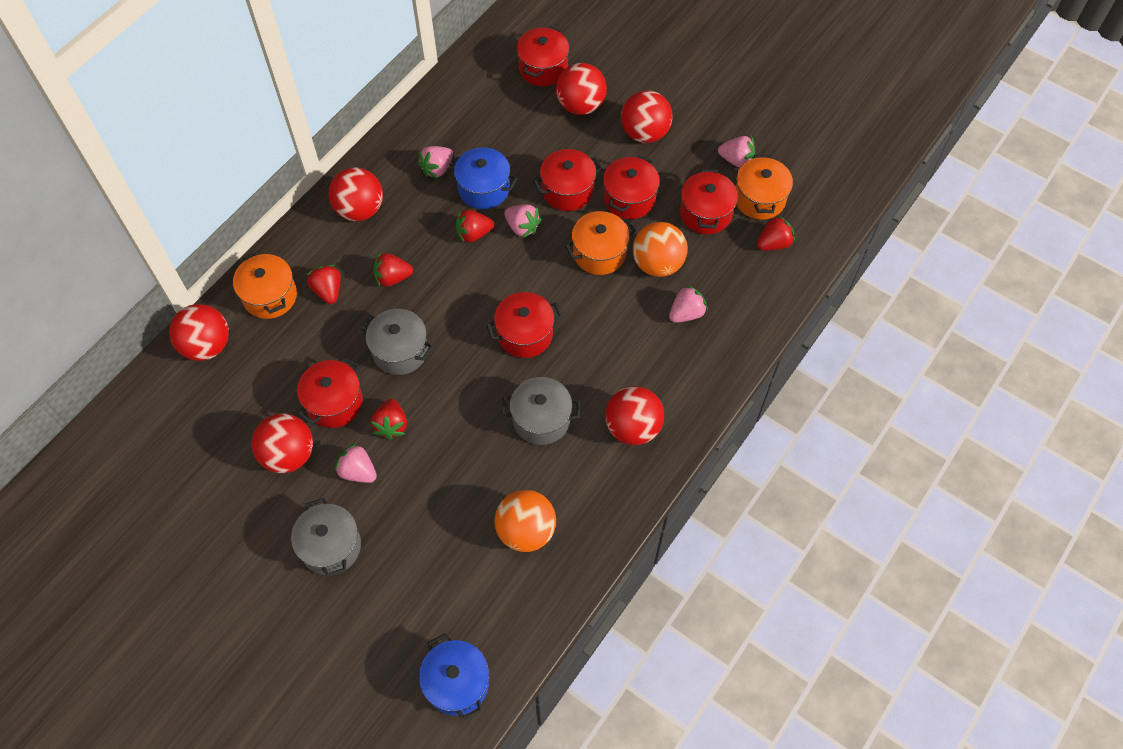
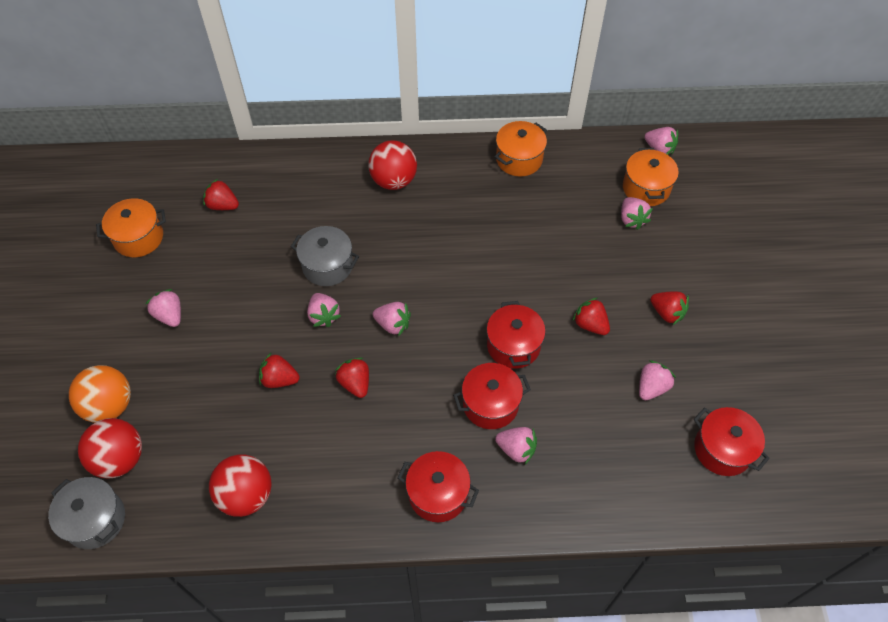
blue pot: 2 -> 0
grey pot: 3 -> 2
orange ball: 2 -> 1
pink strawberry: 5 -> 7
red ball: 6 -> 3
red pot: 6 -> 4

